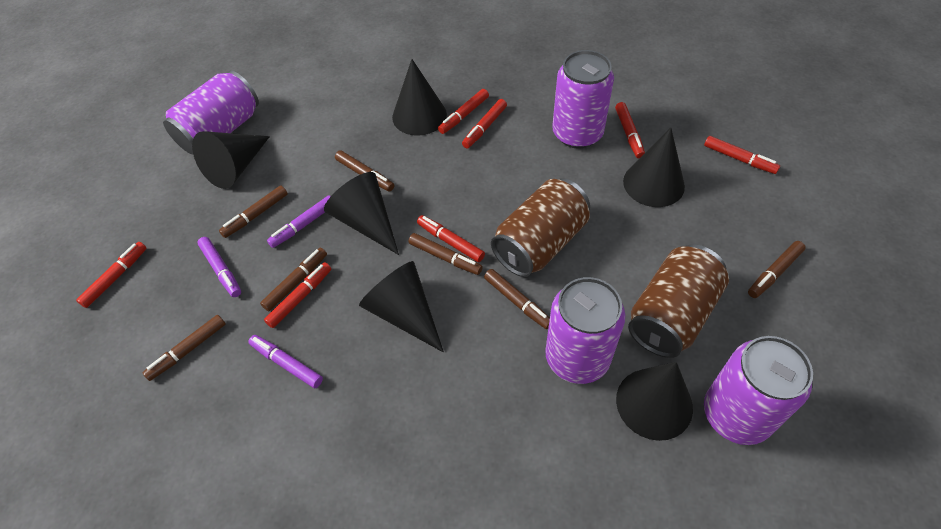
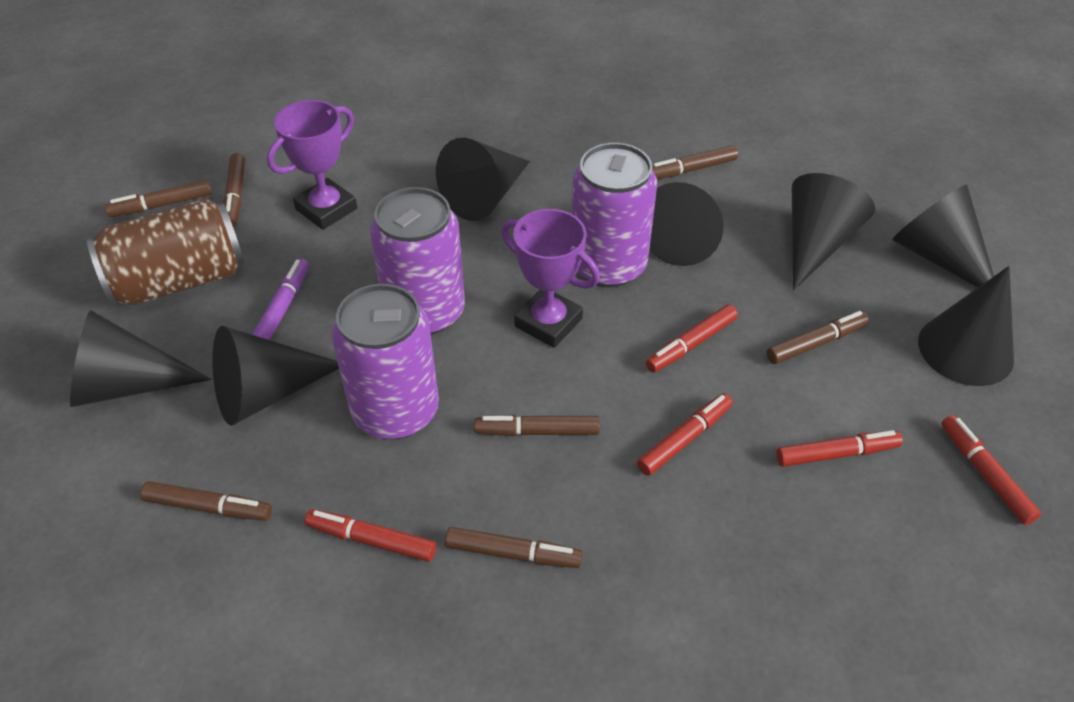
black cone: 6 -> 7
brown can: 2 -> 1
purple can: 4 -> 3
purple marker: 3 -> 1
purple trophy: 0 -> 2
red marker: 7 -> 5

